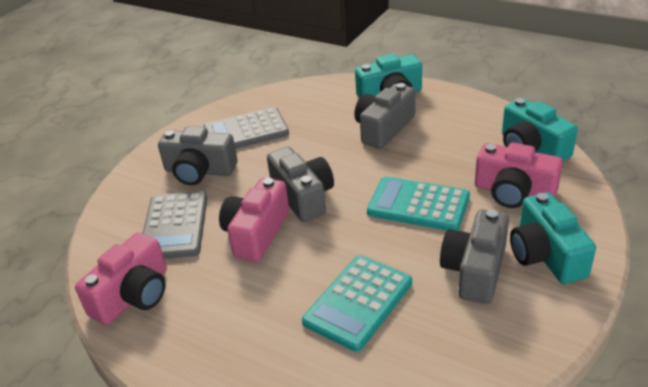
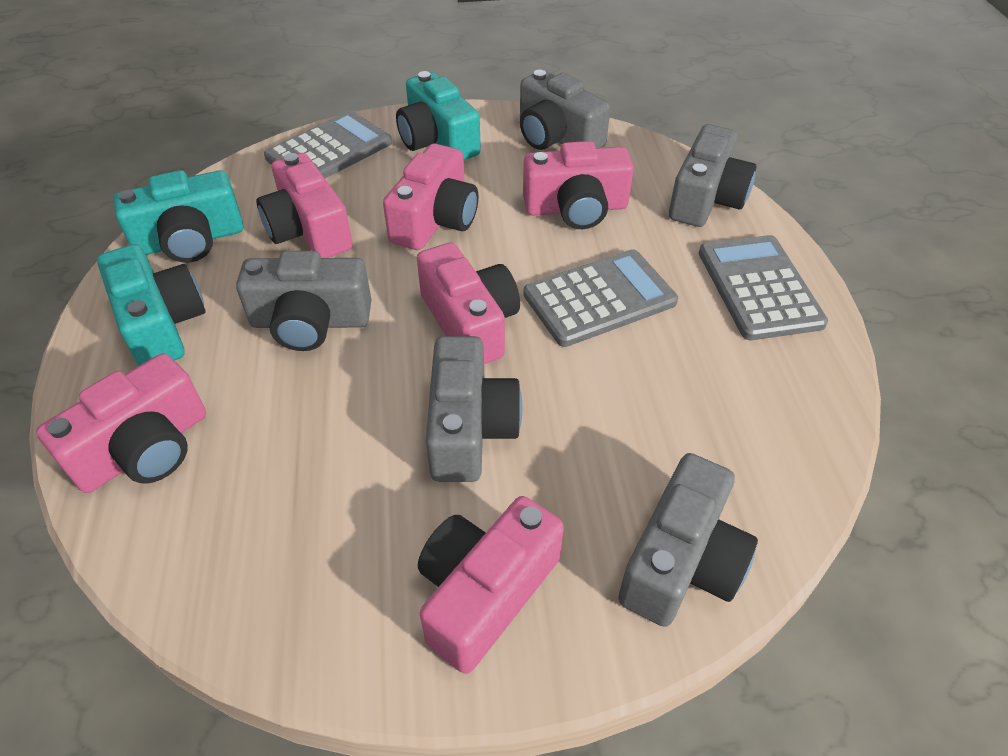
grey calculator: 2 -> 3
grey camera: 4 -> 5
pink camera: 3 -> 6
turquoise calculator: 2 -> 0

